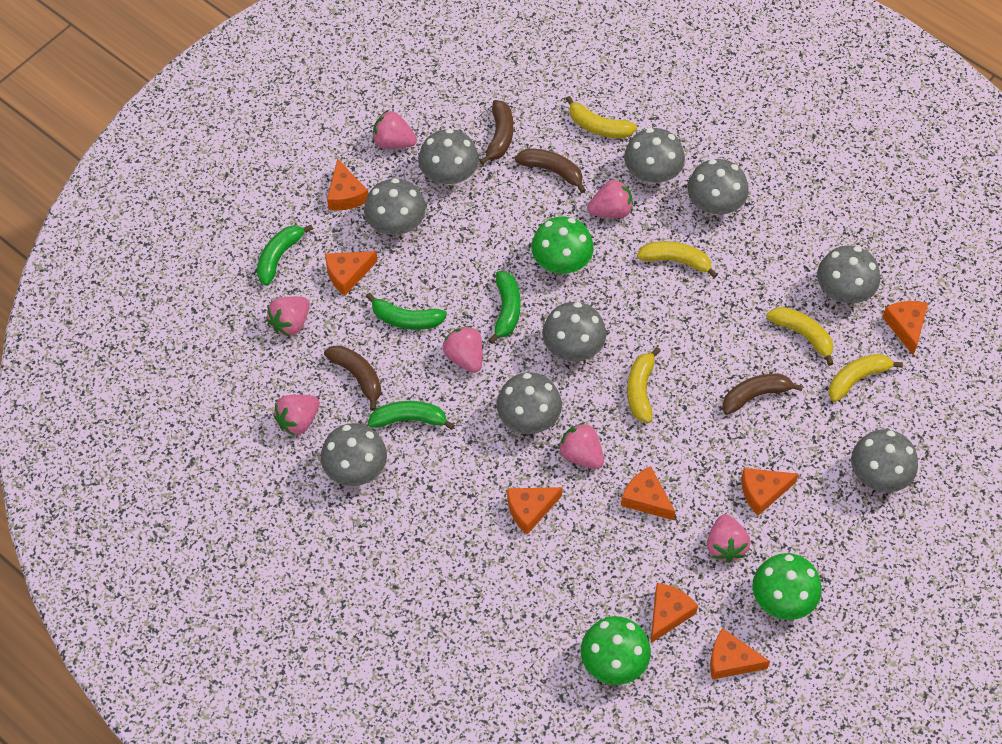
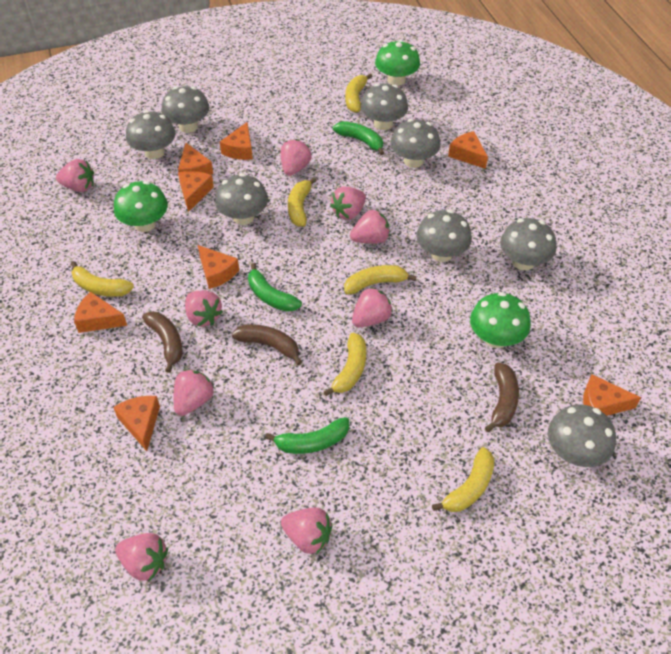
brown banana: 4 -> 3
green banana: 4 -> 3
grey mushroom: 9 -> 8
pink strawberry: 7 -> 9
yellow banana: 5 -> 6

